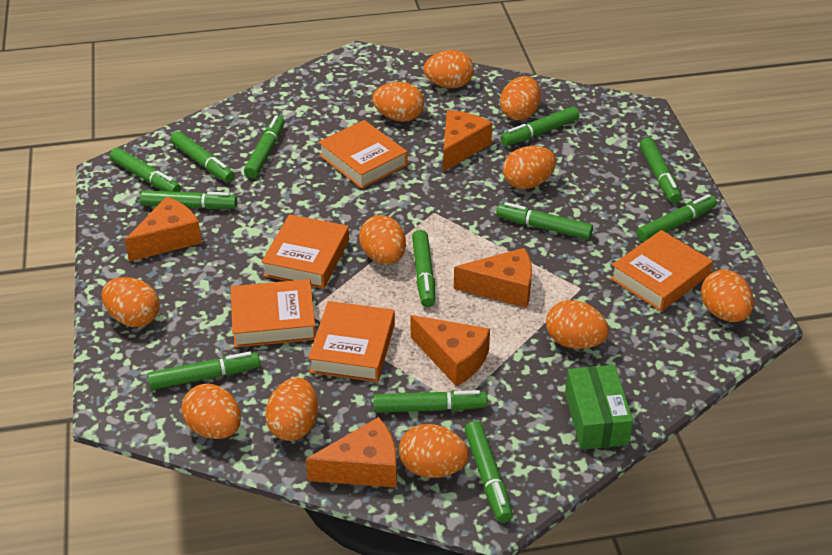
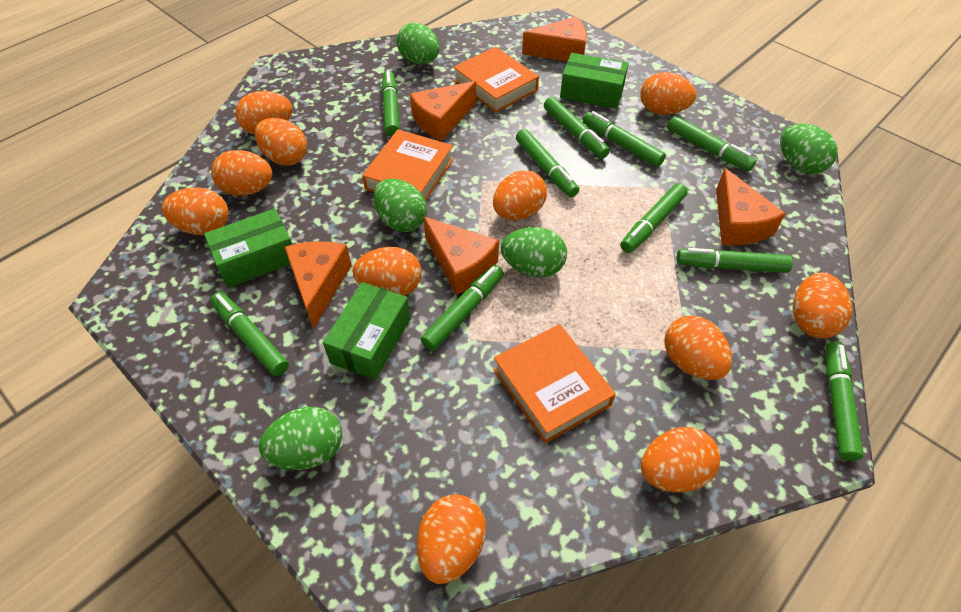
green box: 1 -> 3
green egg: 0 -> 5
green marker: 12 -> 10
orange book: 5 -> 3

